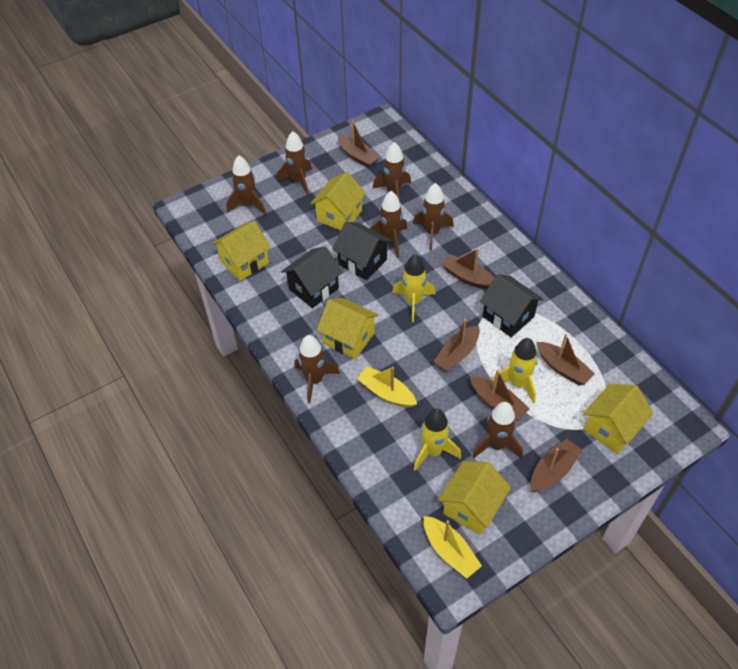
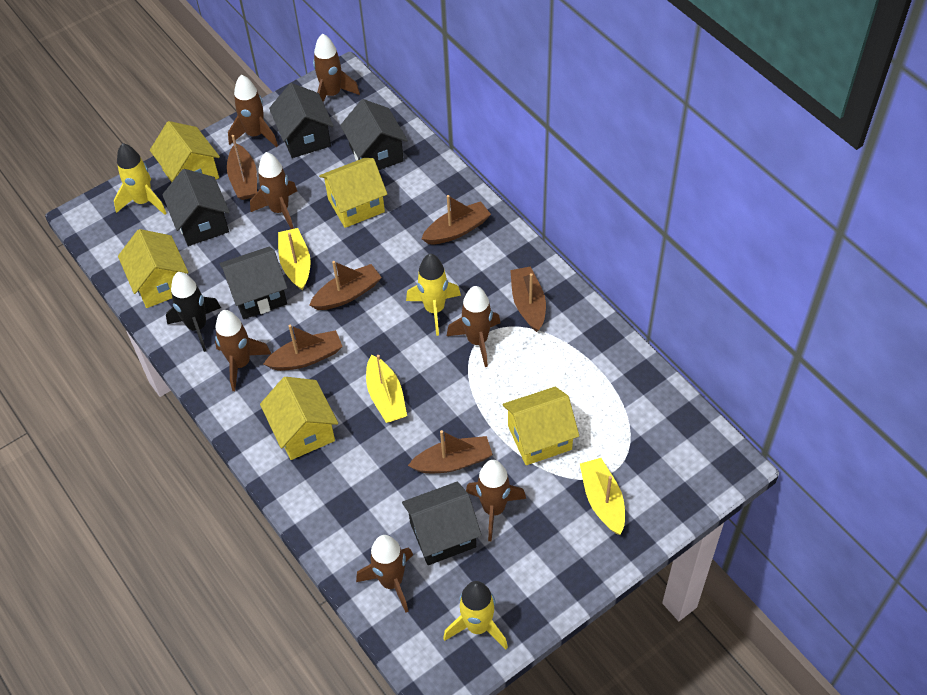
black house: 3 -> 5
black rocket: 0 -> 1
yellow boat: 2 -> 3

